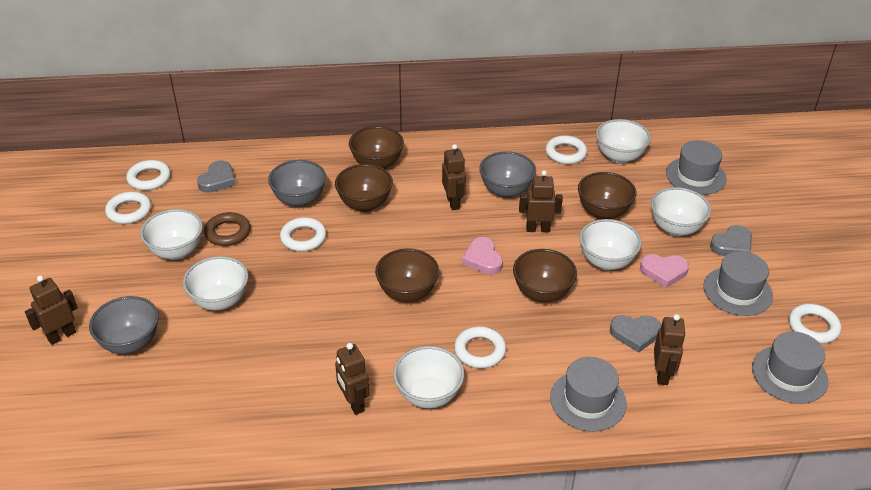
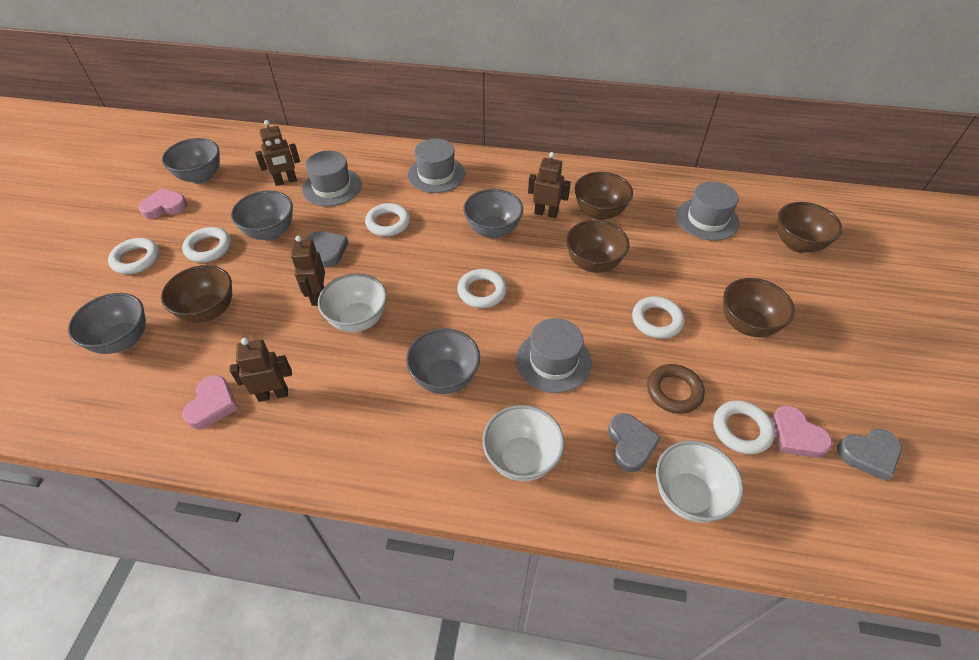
brown robot: 5 -> 4
grey bowl: 3 -> 5
pink heart: 2 -> 3
white bowl: 6 -> 3

